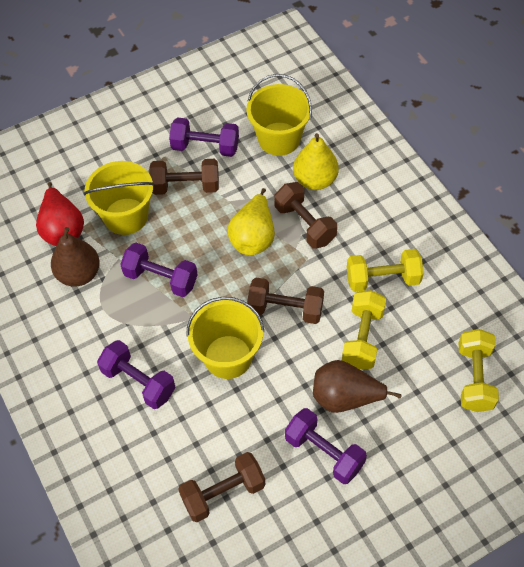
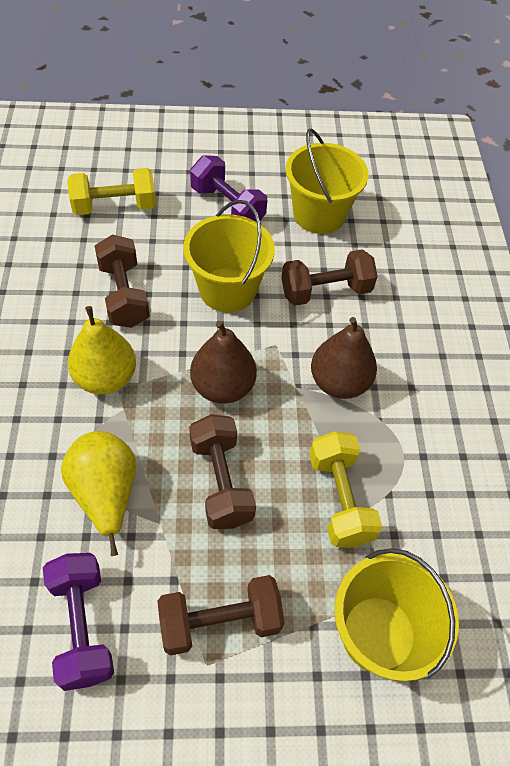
purple dumbbell: 4 -> 2
red pear: 1 -> 0
yellow dumbbell: 3 -> 2

